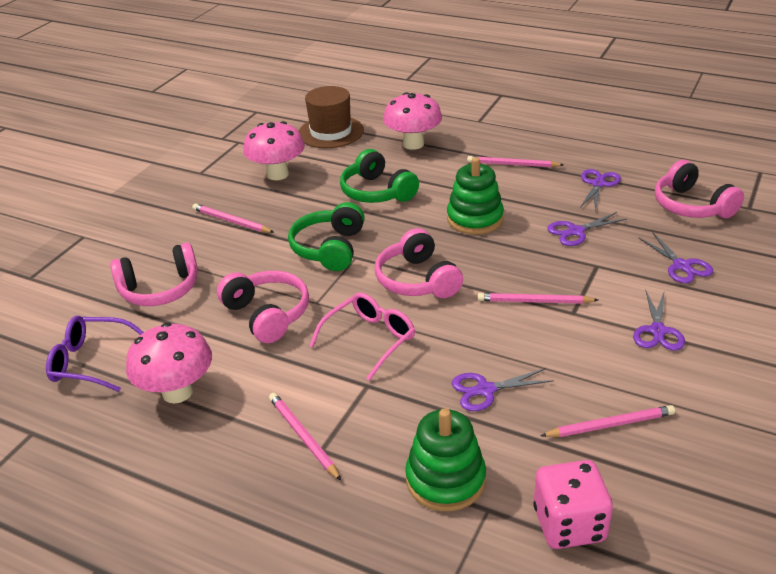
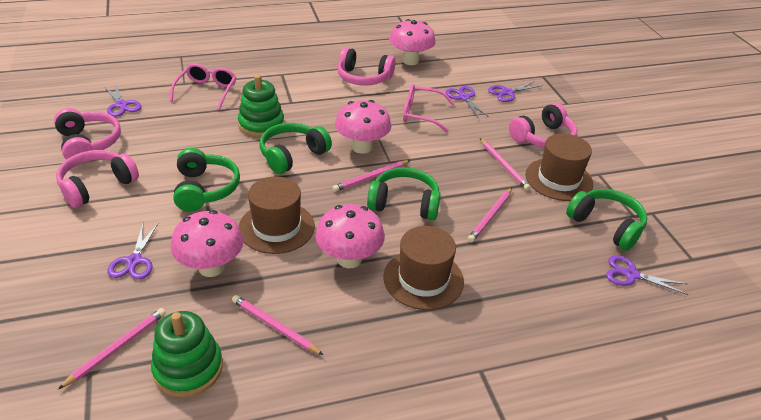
brown hat: 1 -> 3
green headphones: 2 -> 4
pink dice: 1 -> 0
pink glasses: 1 -> 2
pink mushroom: 3 -> 4
purple glasses: 1 -> 0

